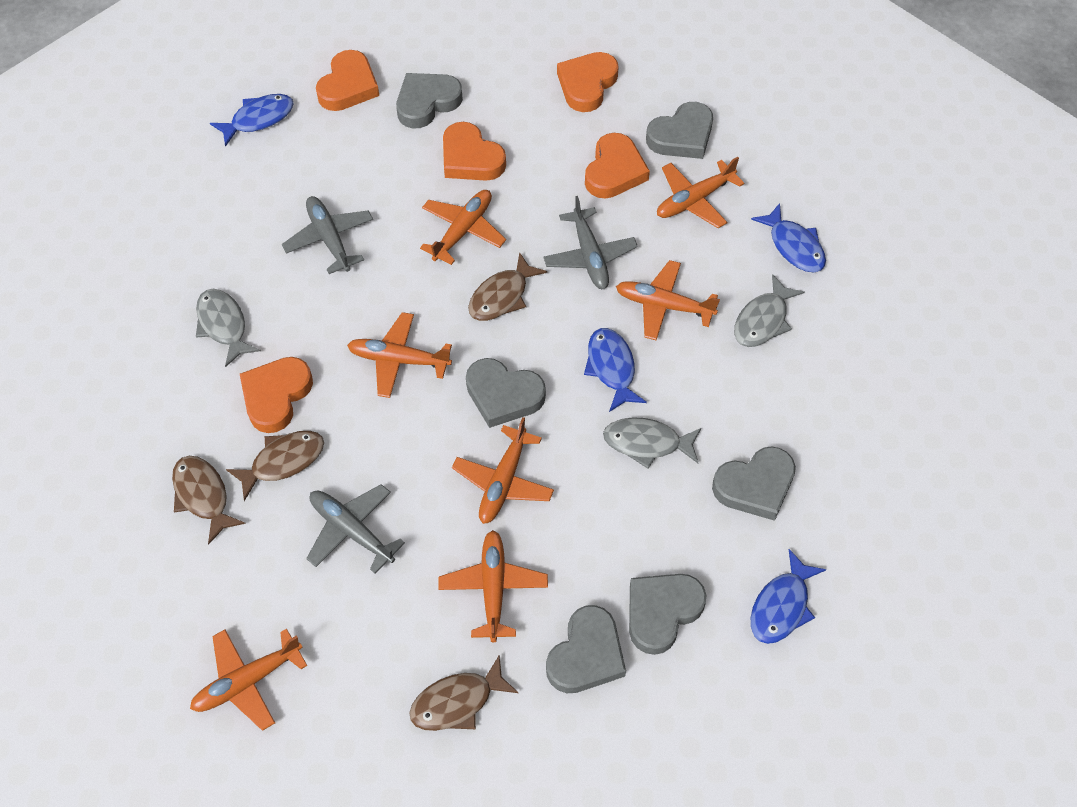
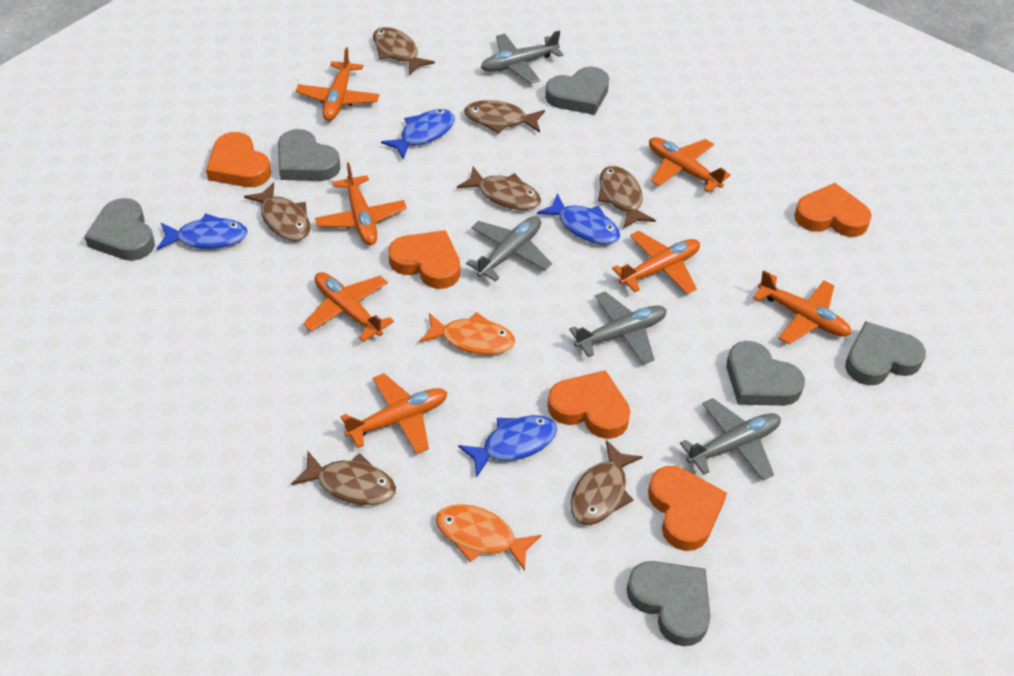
brown fish: 4 -> 7
grey fish: 3 -> 0
grey plane: 3 -> 4
orange fish: 0 -> 2

